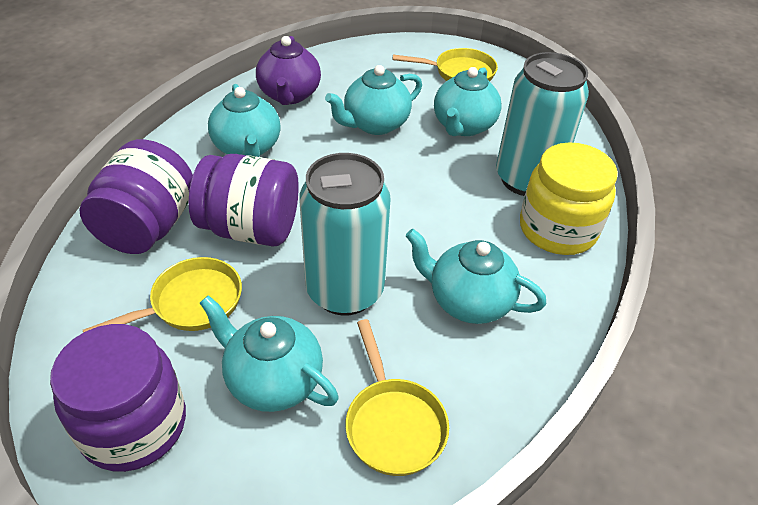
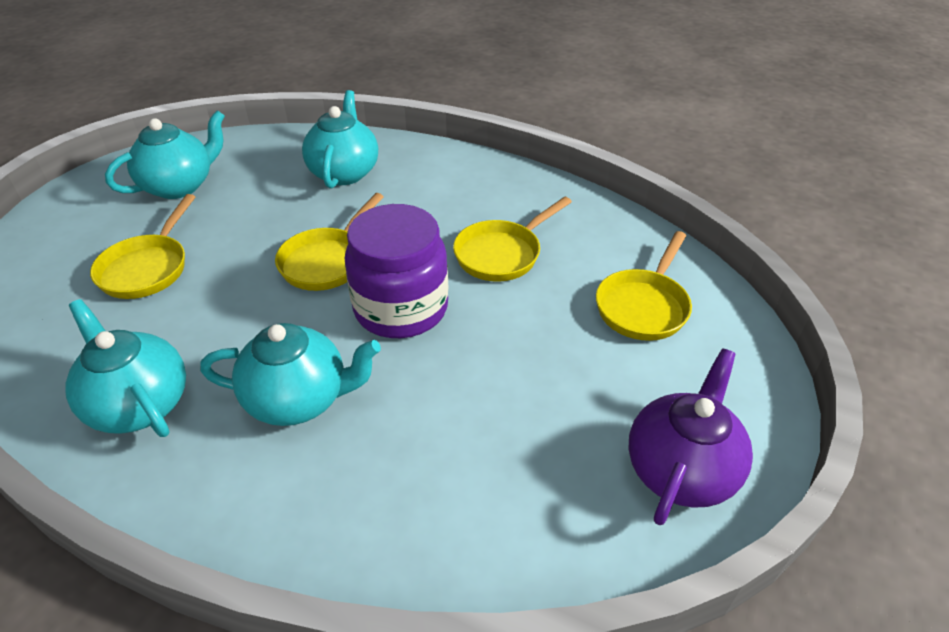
purple jar: 3 -> 1
turquoise can: 2 -> 0
turquoise teapot: 5 -> 4
yellow jar: 1 -> 0
yellow pan: 3 -> 4

